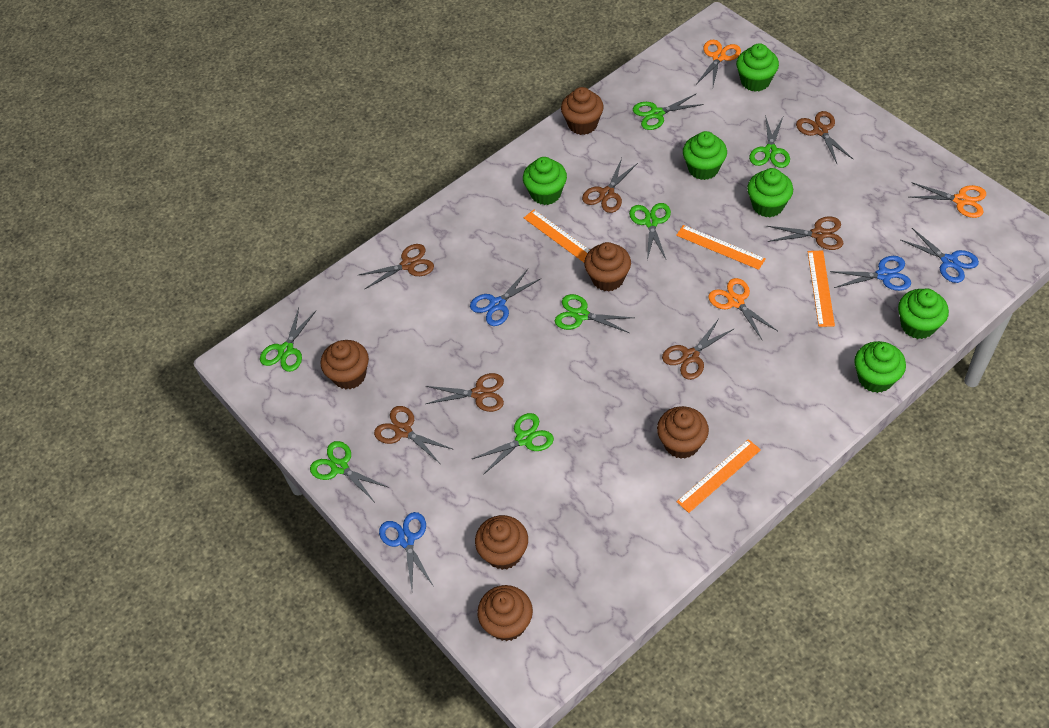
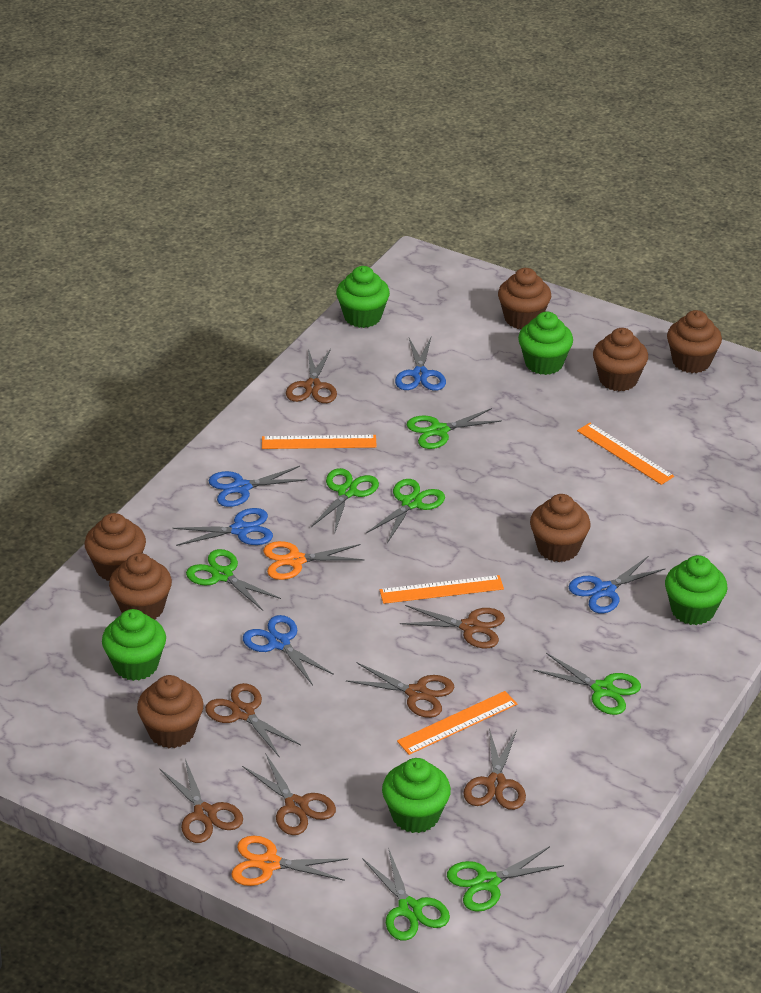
blue scissors: 4 -> 5
brown cupcake: 6 -> 7
green cupcake: 6 -> 5
orange scissors: 3 -> 2

